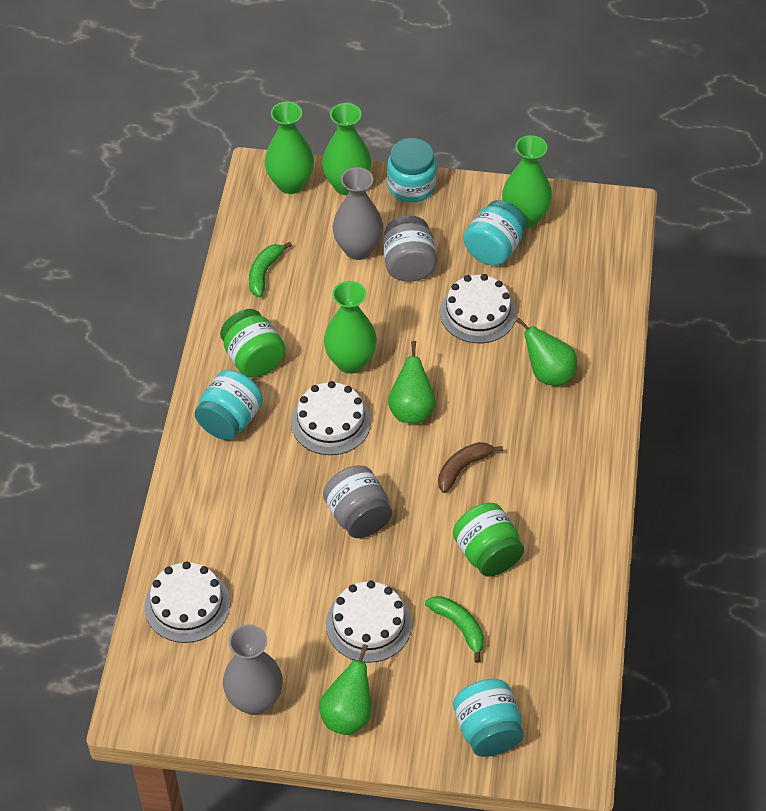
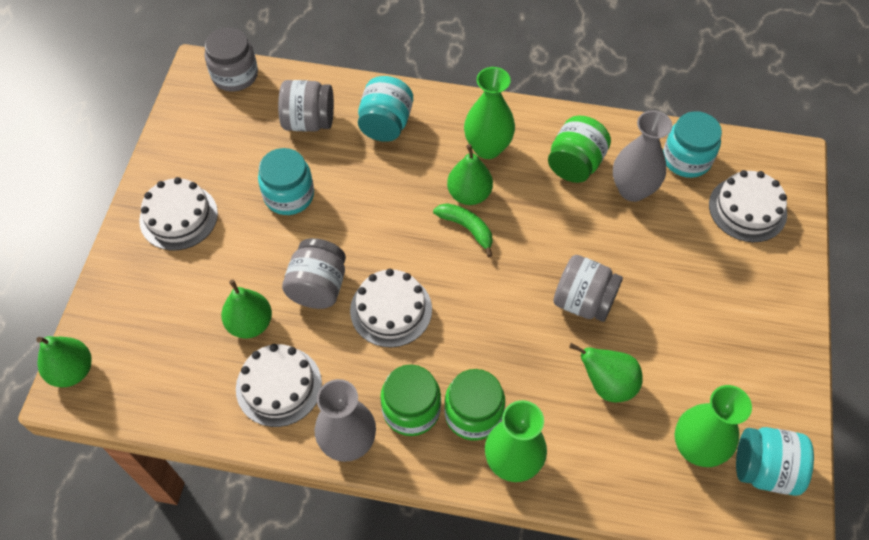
brown banana: 1 -> 0
green banana: 2 -> 1
green jar: 2 -> 3
green pear: 3 -> 4
green vase: 4 -> 3
grey jar: 2 -> 4

